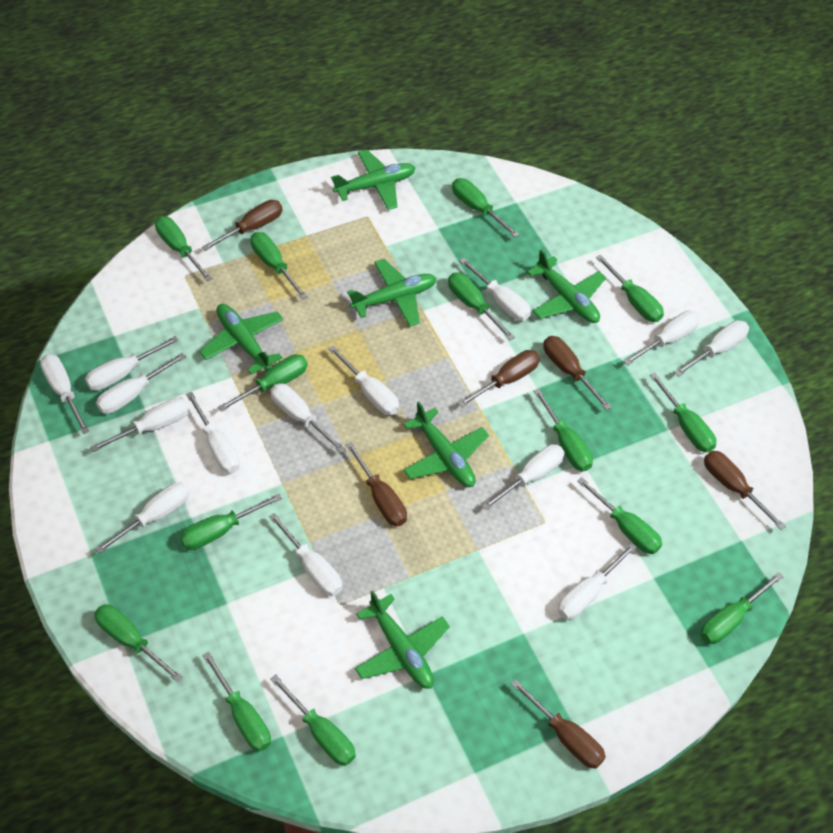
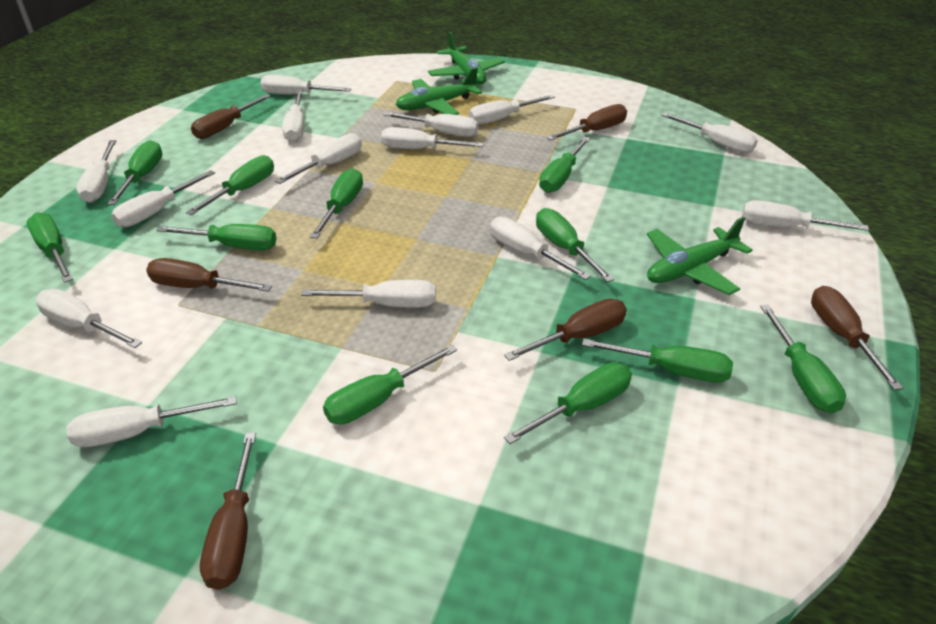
green plane: 6 -> 3
green screwdriver: 14 -> 11

